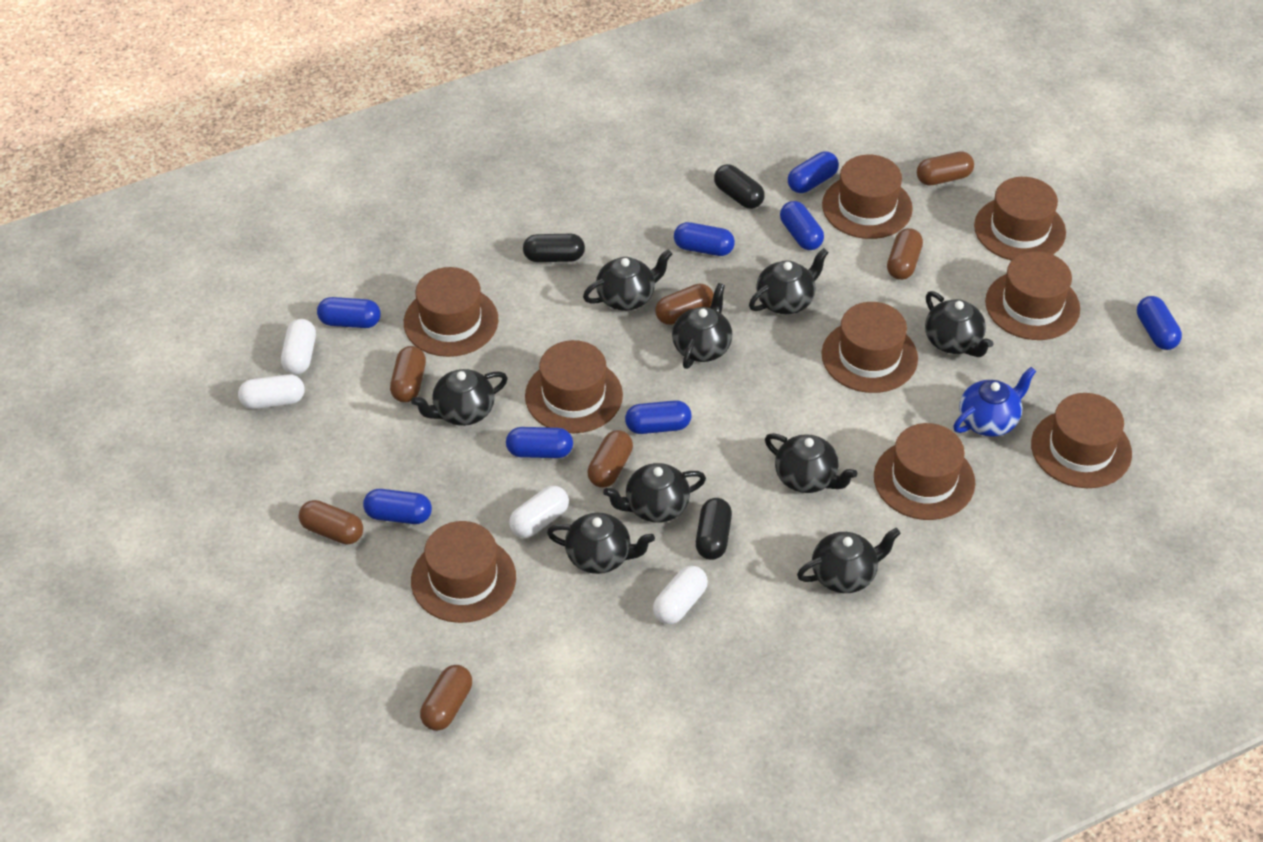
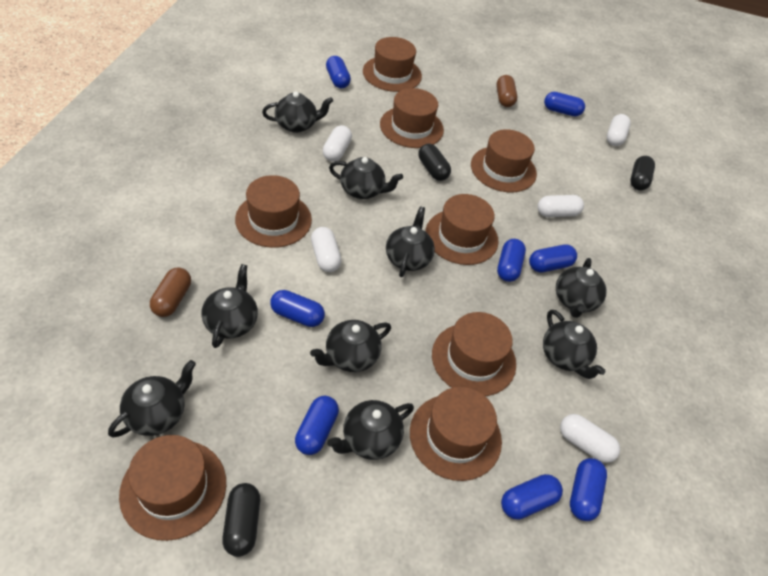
blue teapot: 1 -> 0
brown capsule: 7 -> 2
brown hat: 9 -> 8
white capsule: 4 -> 5

